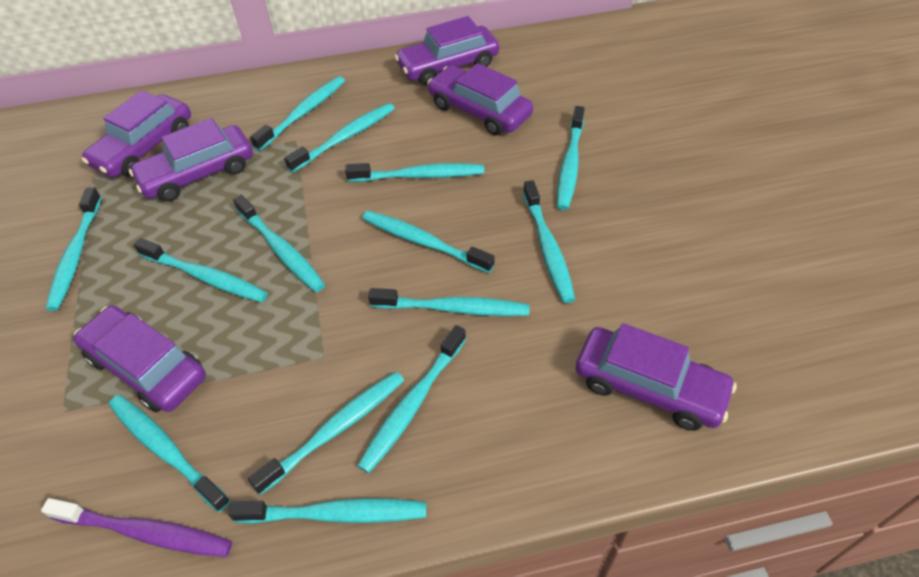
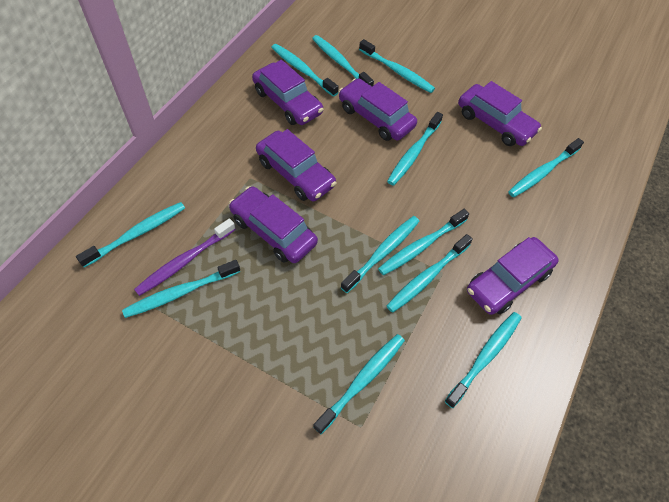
turquoise toothbrush: 14 -> 12

